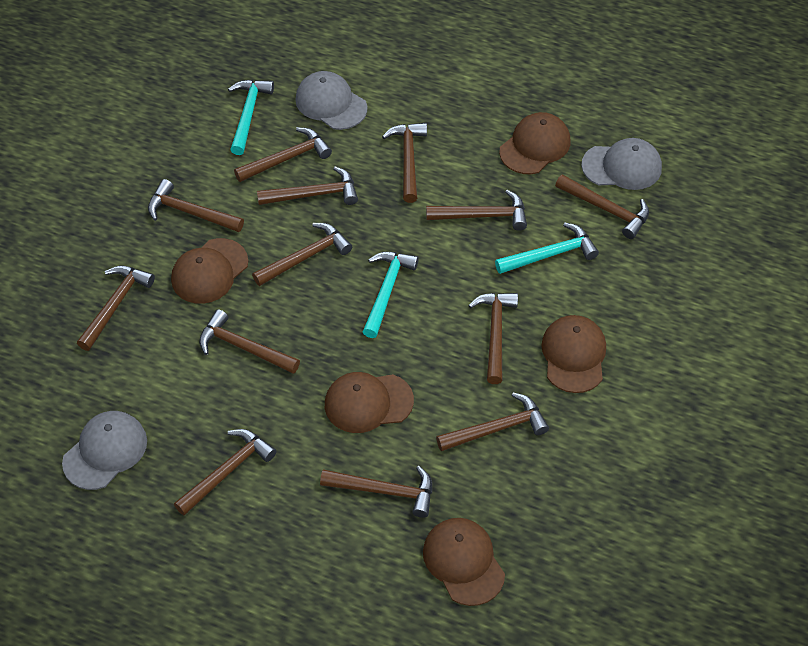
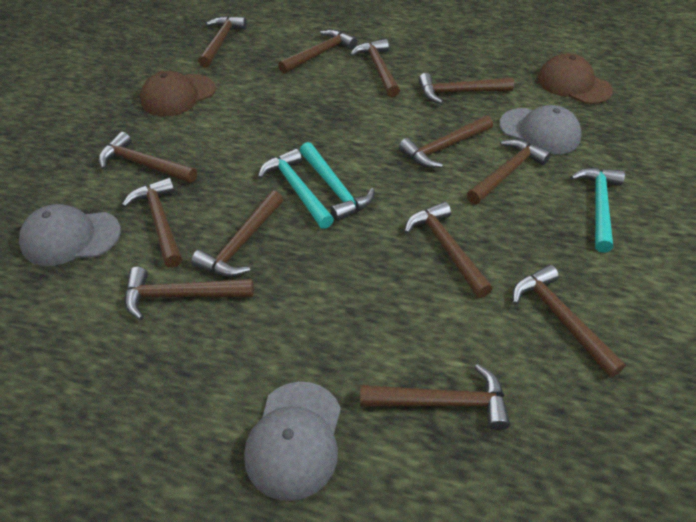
brown cap: 5 -> 2

